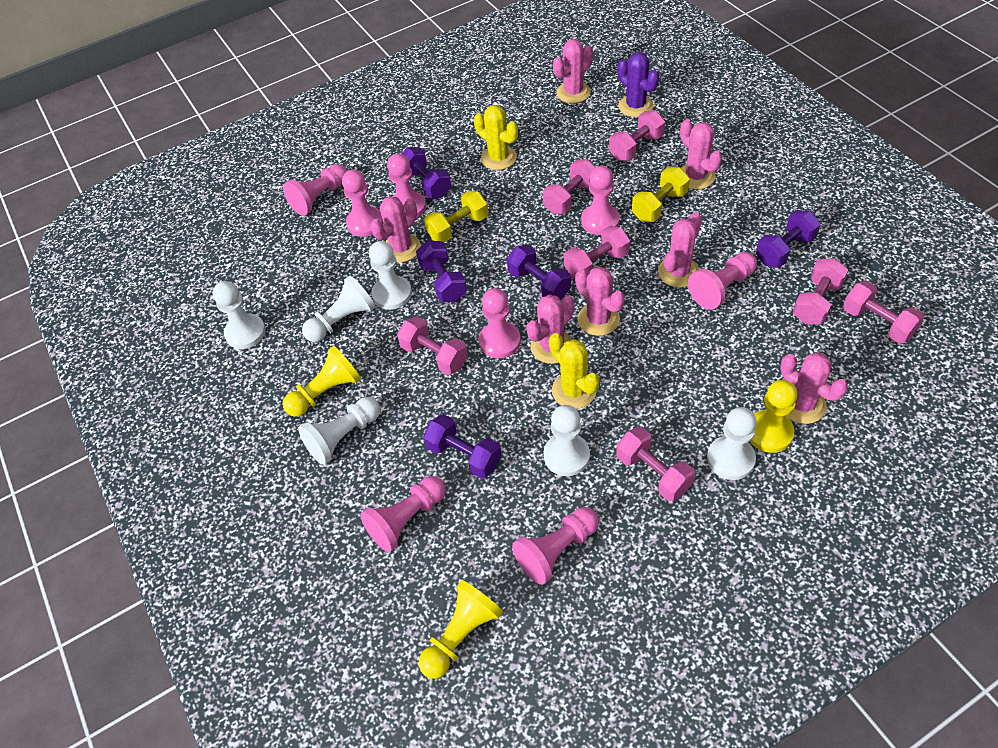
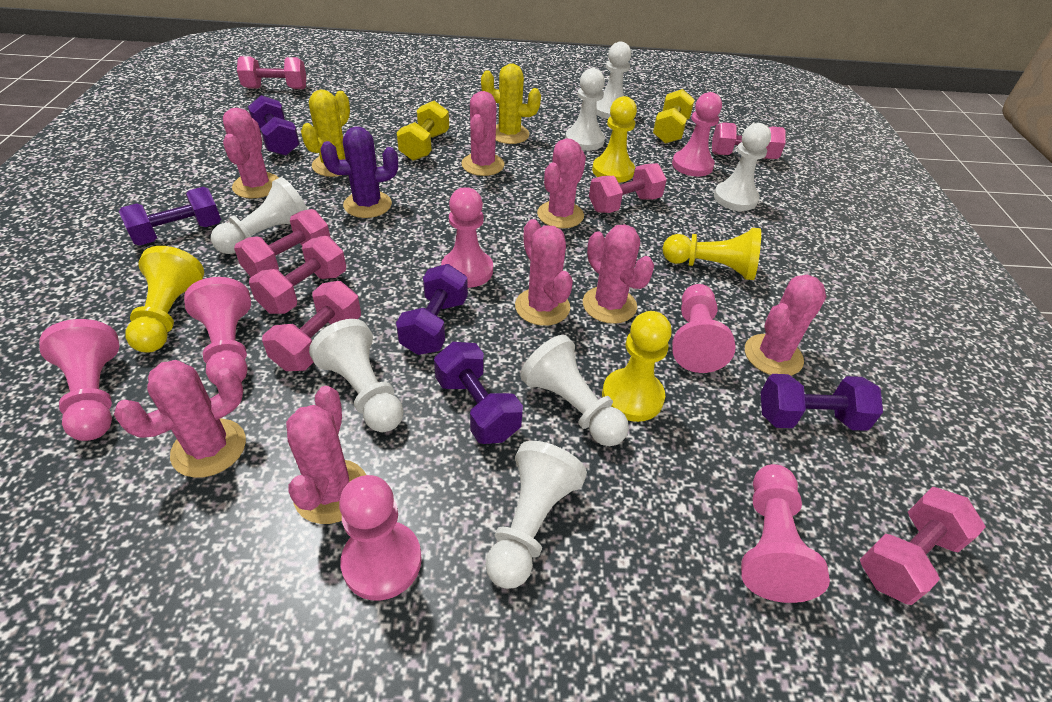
pink cactus: 7 -> 8
pink pawn: 8 -> 7
white pawn: 6 -> 7
yellow pawn: 3 -> 4

